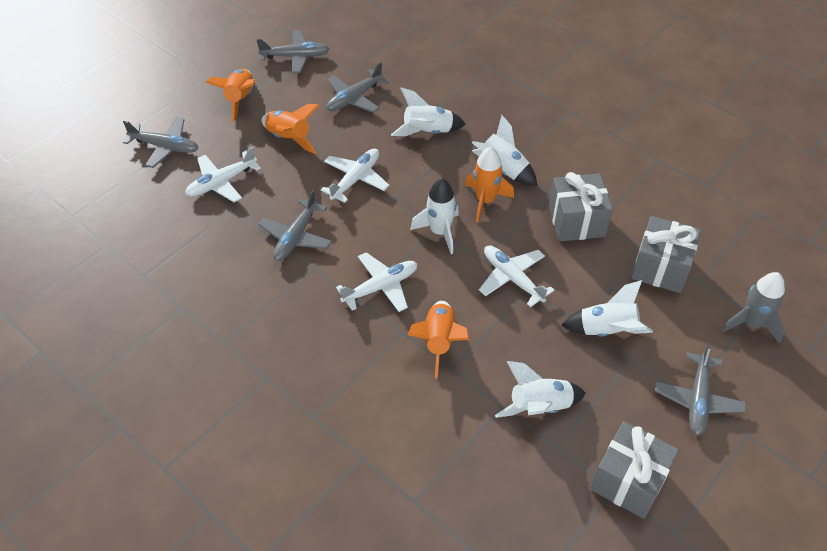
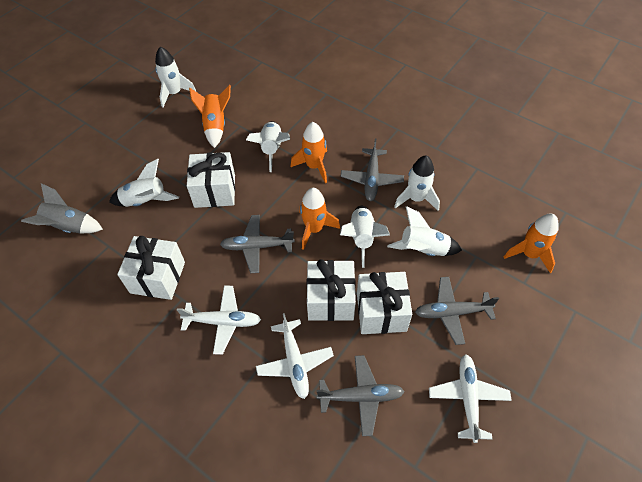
grey gift: 3 -> 0
grey plane: 5 -> 4
white gift: 0 -> 4
white plane: 4 -> 3
white rocket: 5 -> 6

